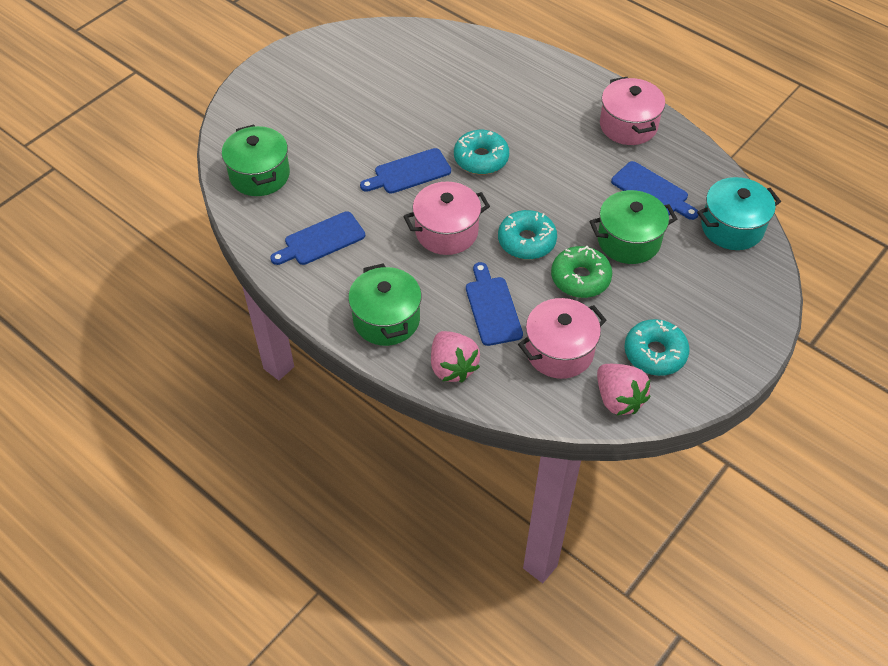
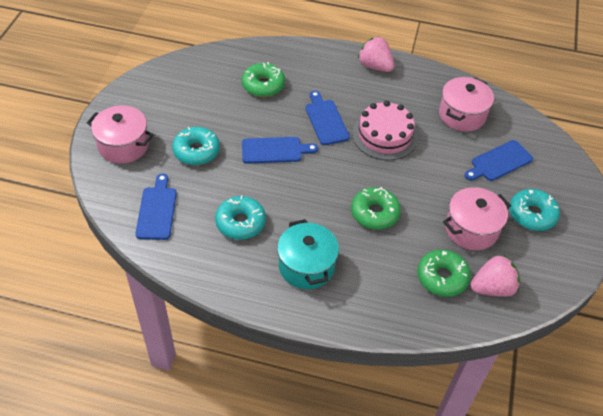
green donut: 1 -> 3
green pot: 3 -> 0
pink cake: 0 -> 1

